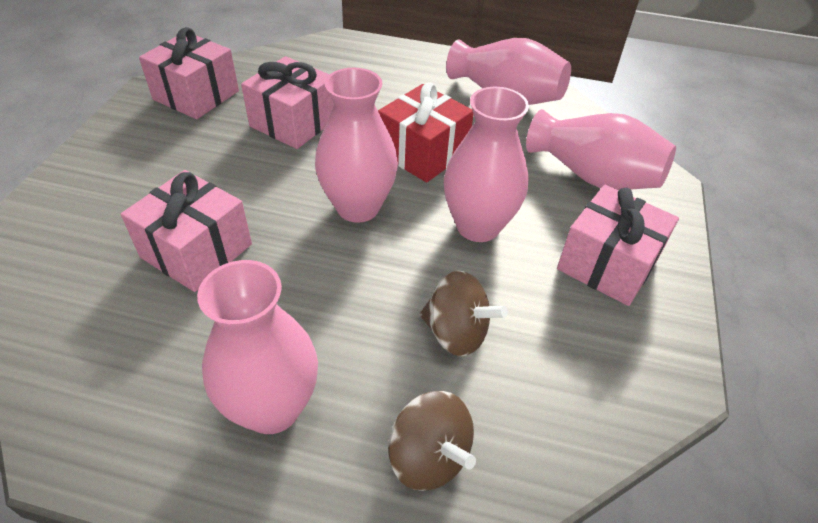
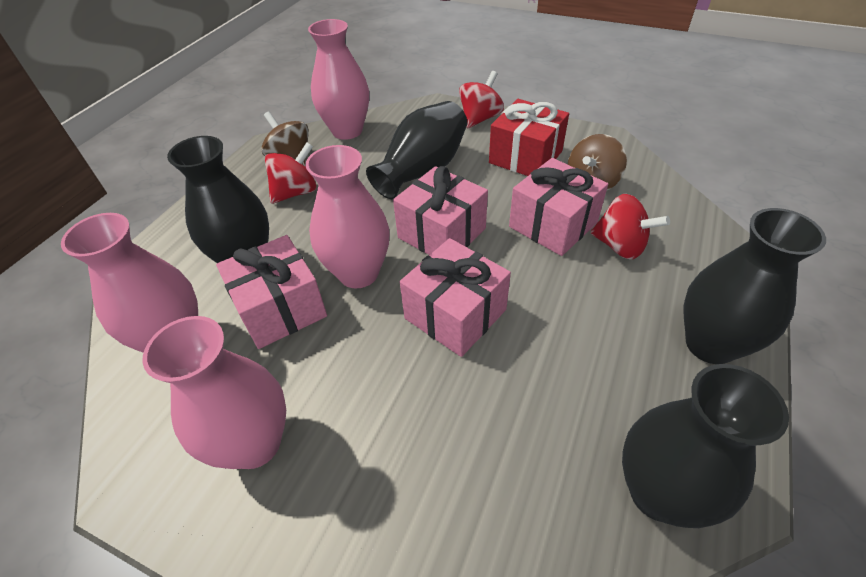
black vase: 0 -> 4
pink vase: 5 -> 4
red spinning top: 0 -> 3

